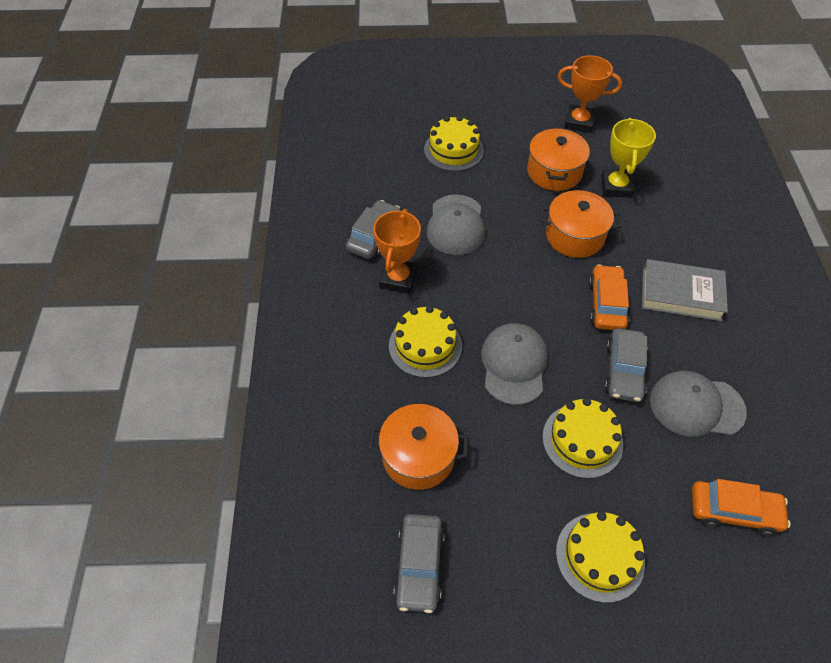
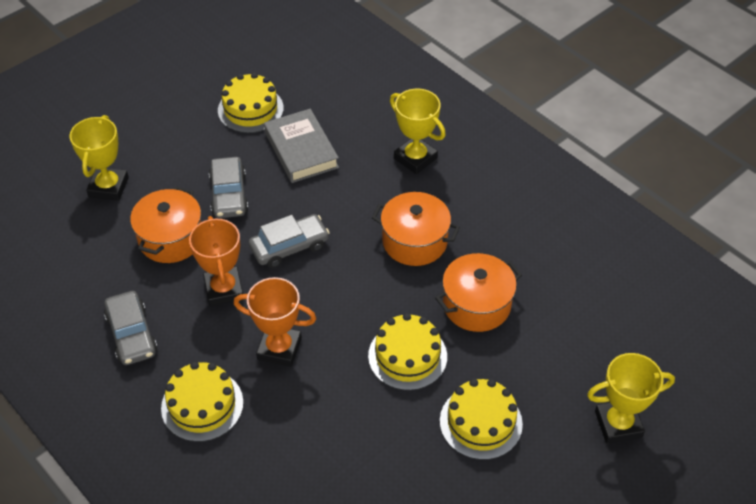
grey cap: 3 -> 0
orange car: 2 -> 0
yellow trophy: 1 -> 3

